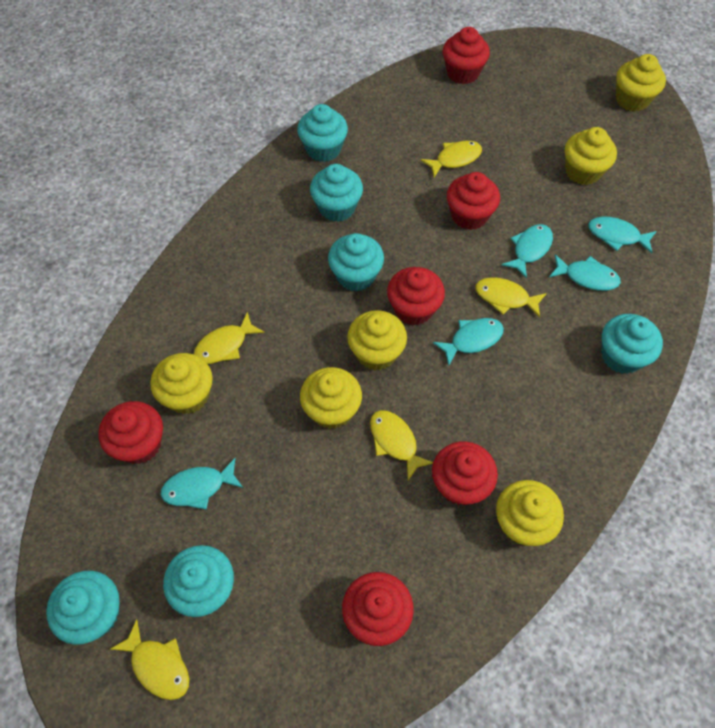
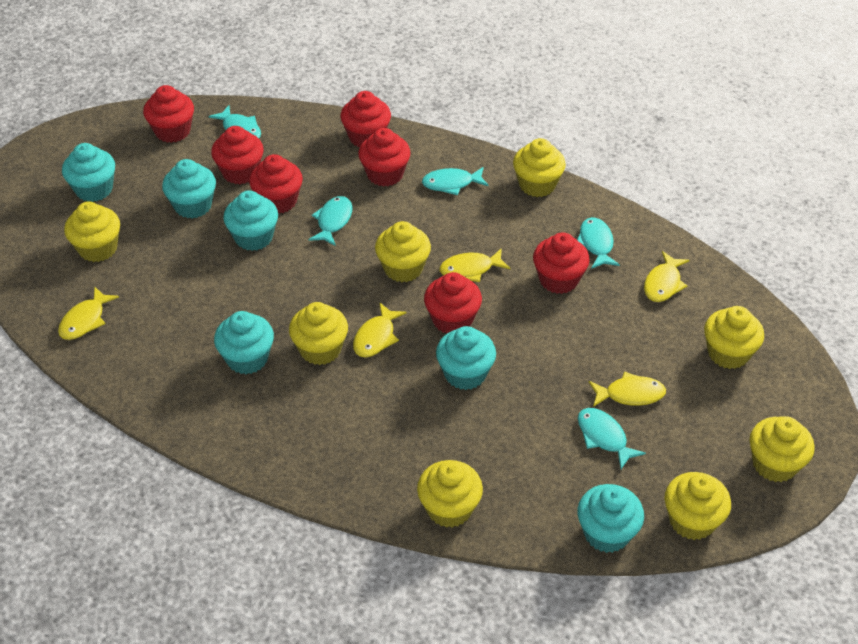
red cupcake: 6 -> 7
yellow cupcake: 6 -> 8

